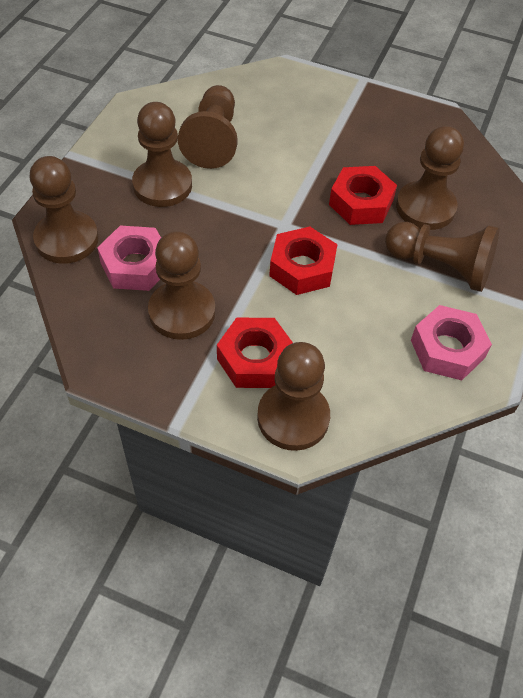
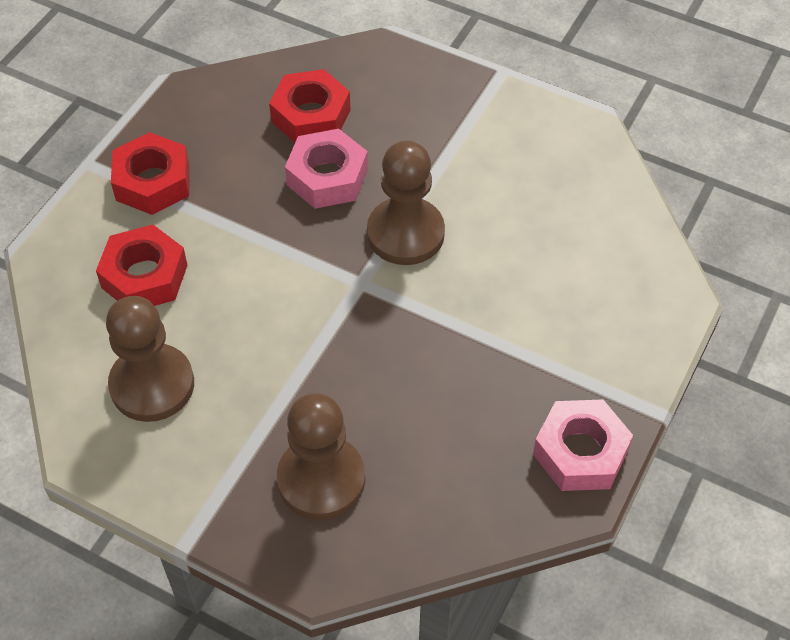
brown pawn: 7 -> 3

